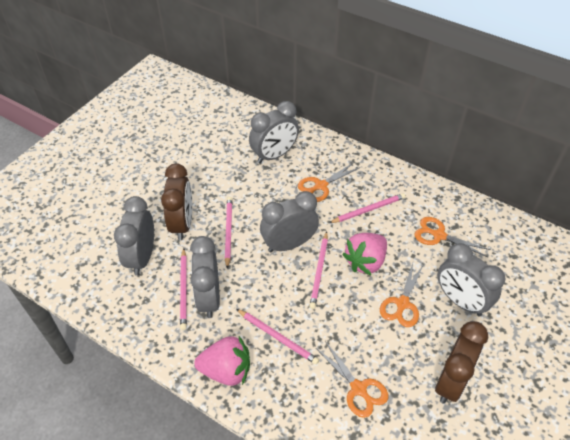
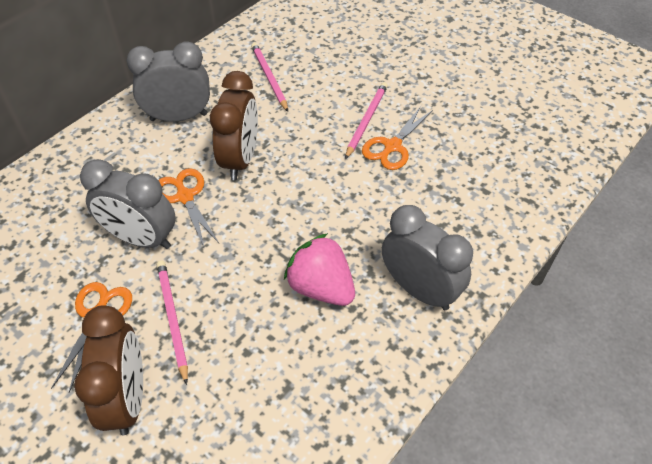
grey clock: 5 -> 3
orange scissors: 4 -> 3
pink pencil: 5 -> 3
pink strawberry: 2 -> 1

